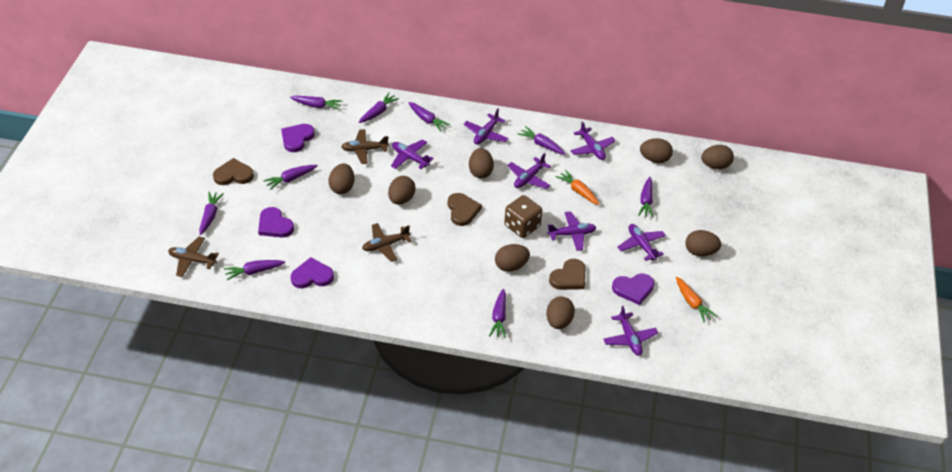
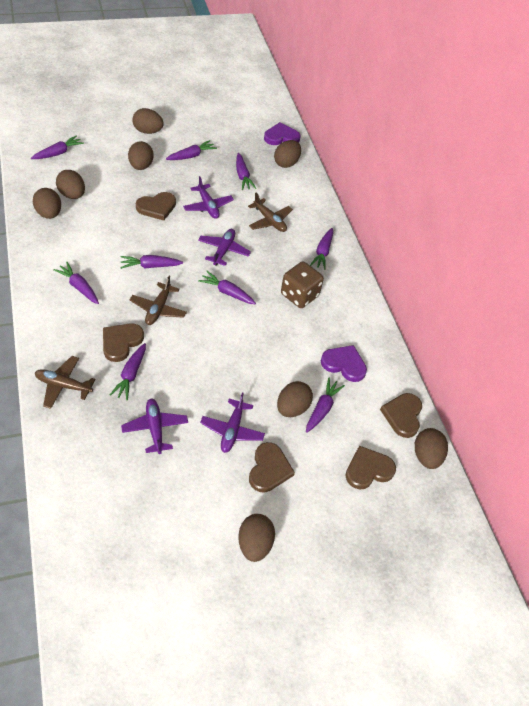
brown heart: 3 -> 5
orange carrot: 2 -> 0
purple heart: 4 -> 2
purple plane: 7 -> 4

